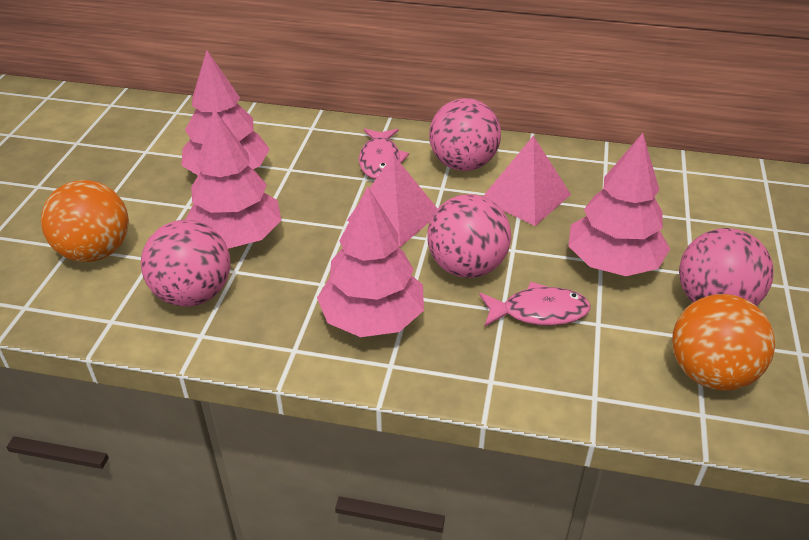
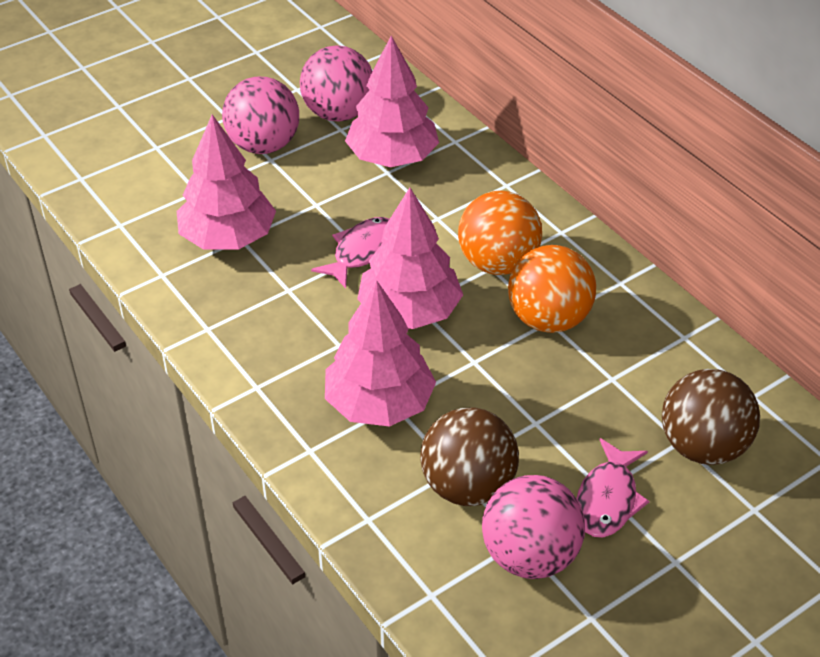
brown ball: 0 -> 2
pink ball: 4 -> 3
pink pyramid: 2 -> 0

